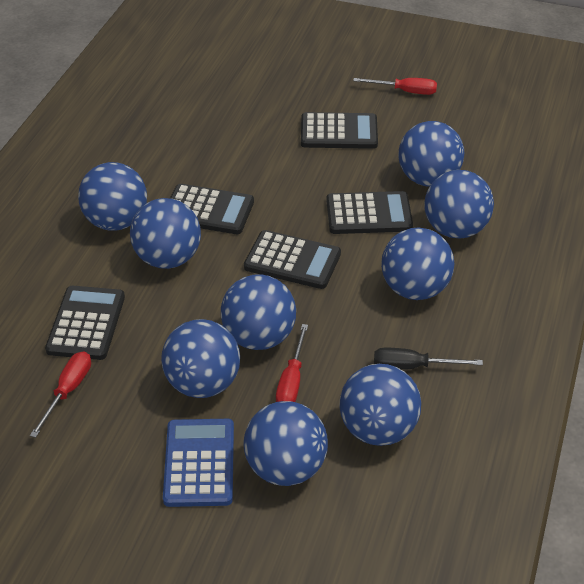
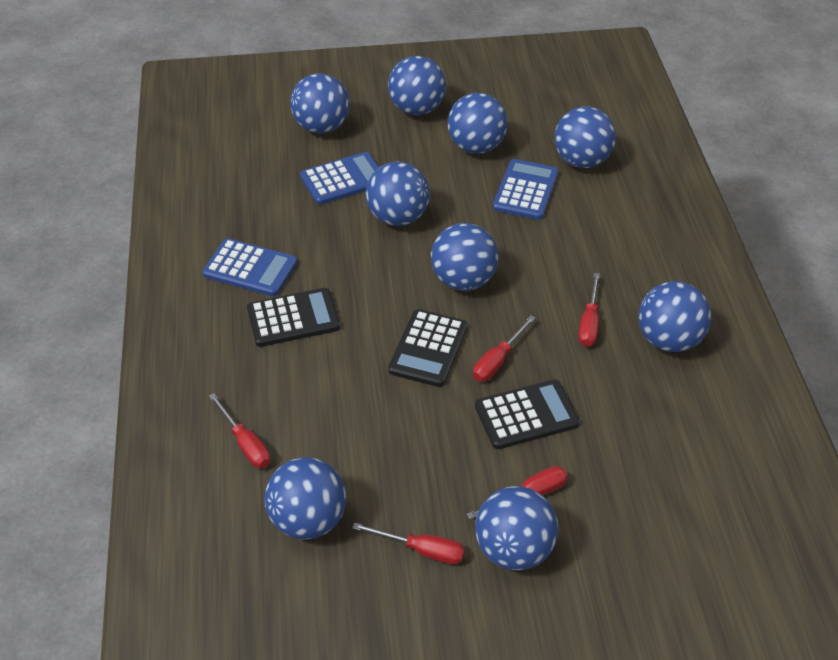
black calculator: 5 -> 3
black screwdriver: 1 -> 0
blue calculator: 1 -> 3
red screwdriver: 3 -> 5

